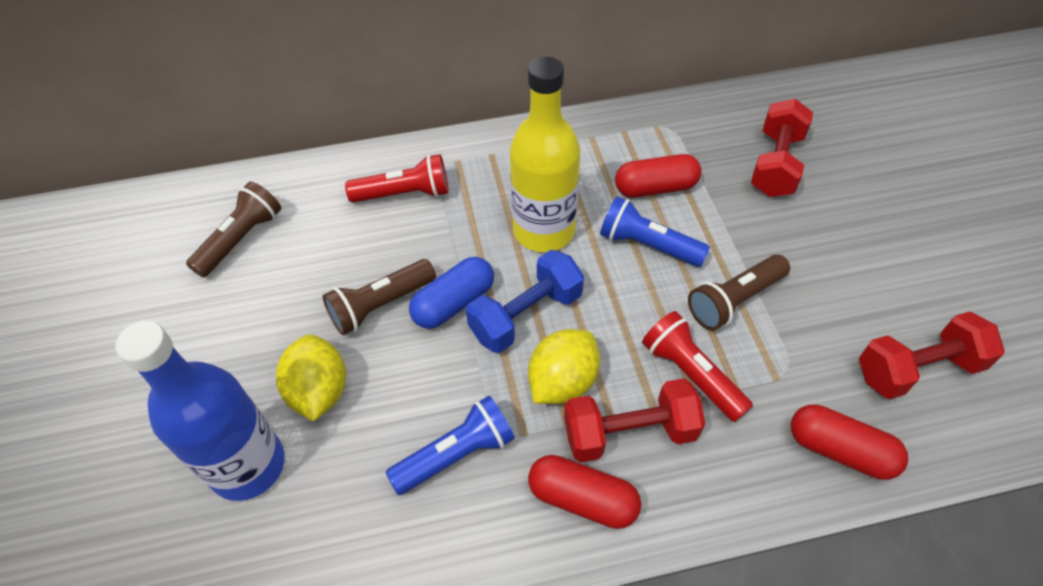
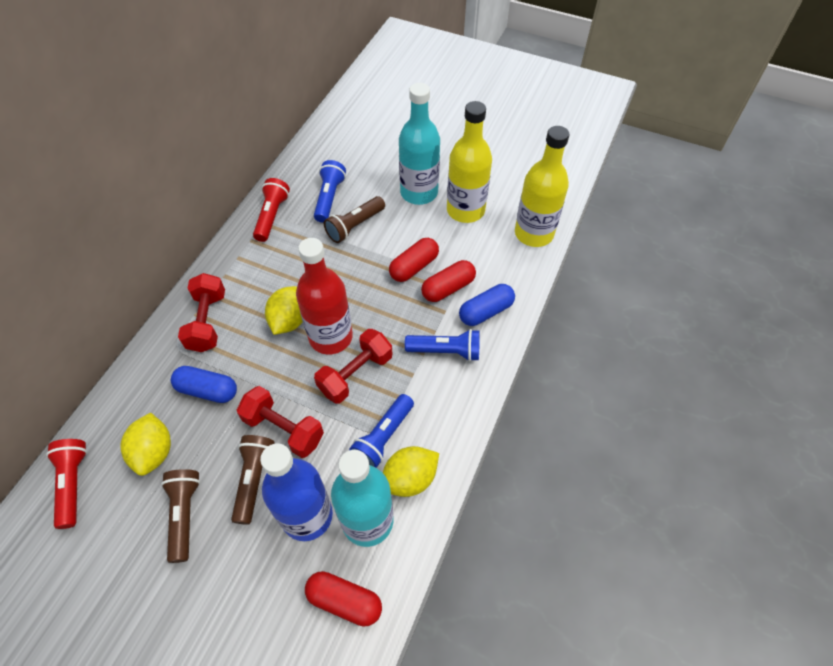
blue capsule: 1 -> 2
blue dumbbell: 1 -> 0
blue flashlight: 2 -> 3
red bottle: 0 -> 1
turquoise bottle: 0 -> 2
yellow bottle: 1 -> 2
yellow lemon: 2 -> 3

